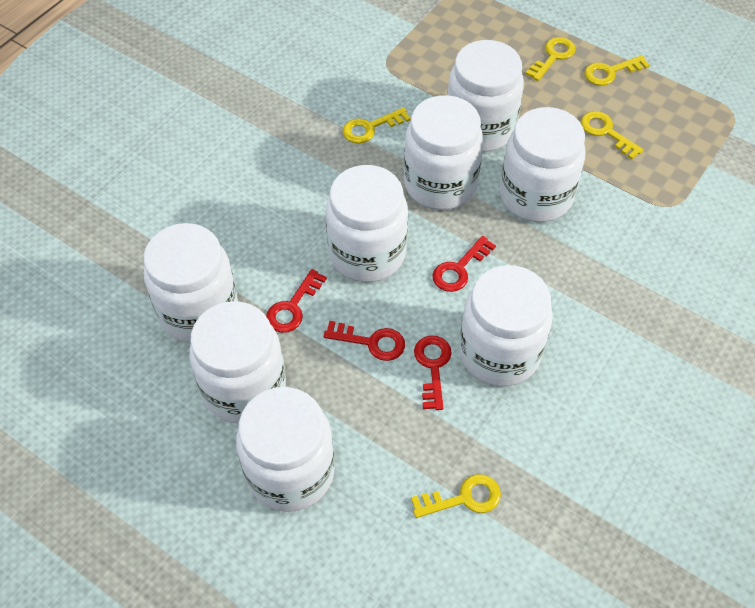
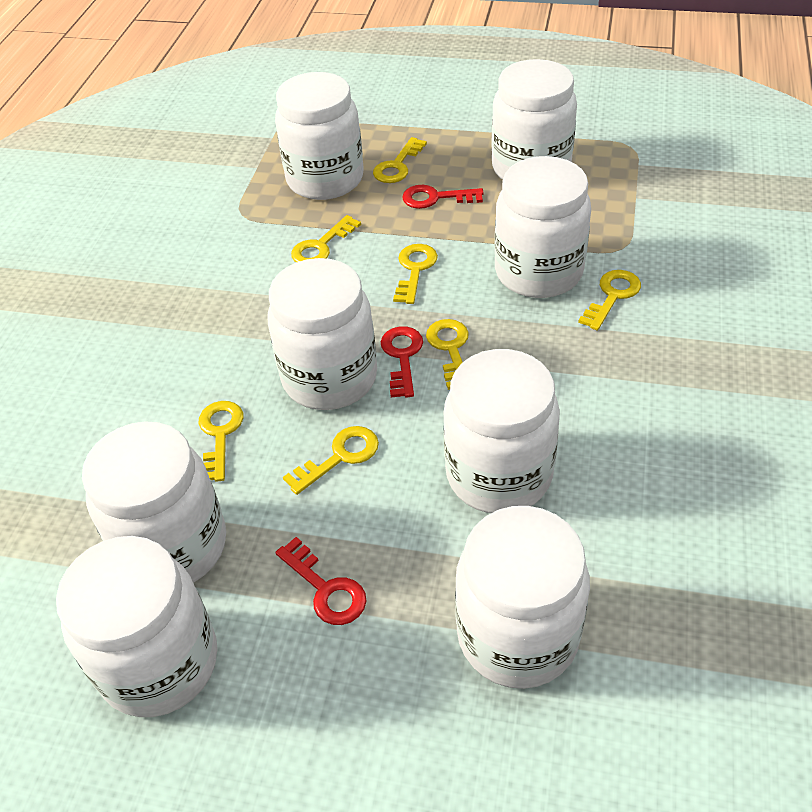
red key: 4 -> 3
yellow key: 5 -> 7

